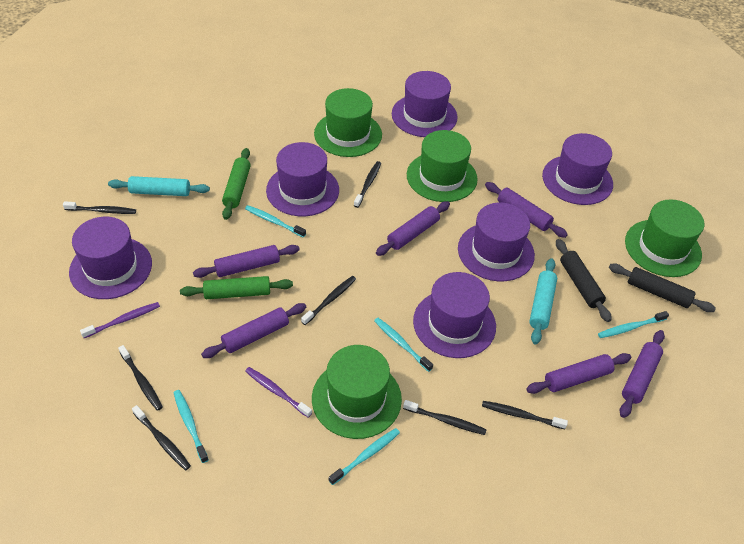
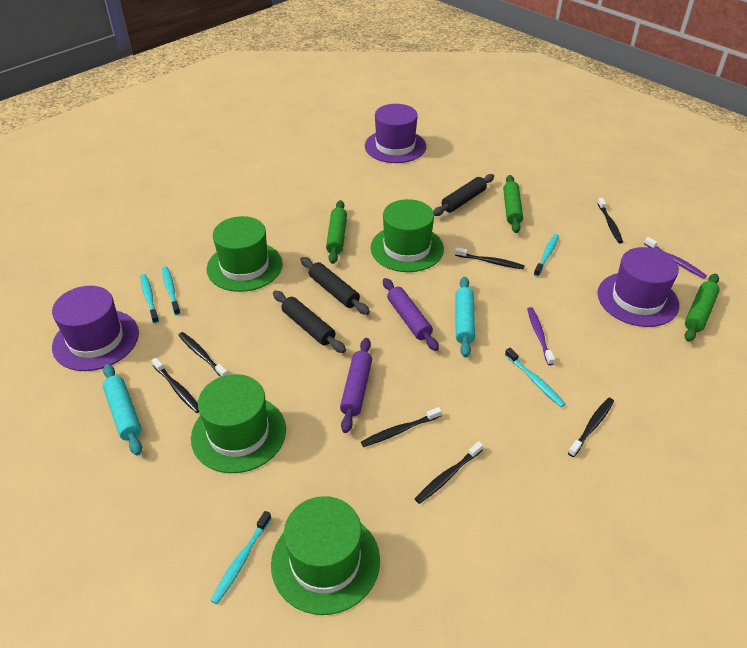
black rolling pin: 2 -> 3
green rolling pin: 2 -> 3
purple hat: 6 -> 3
purple rolling pin: 6 -> 2

